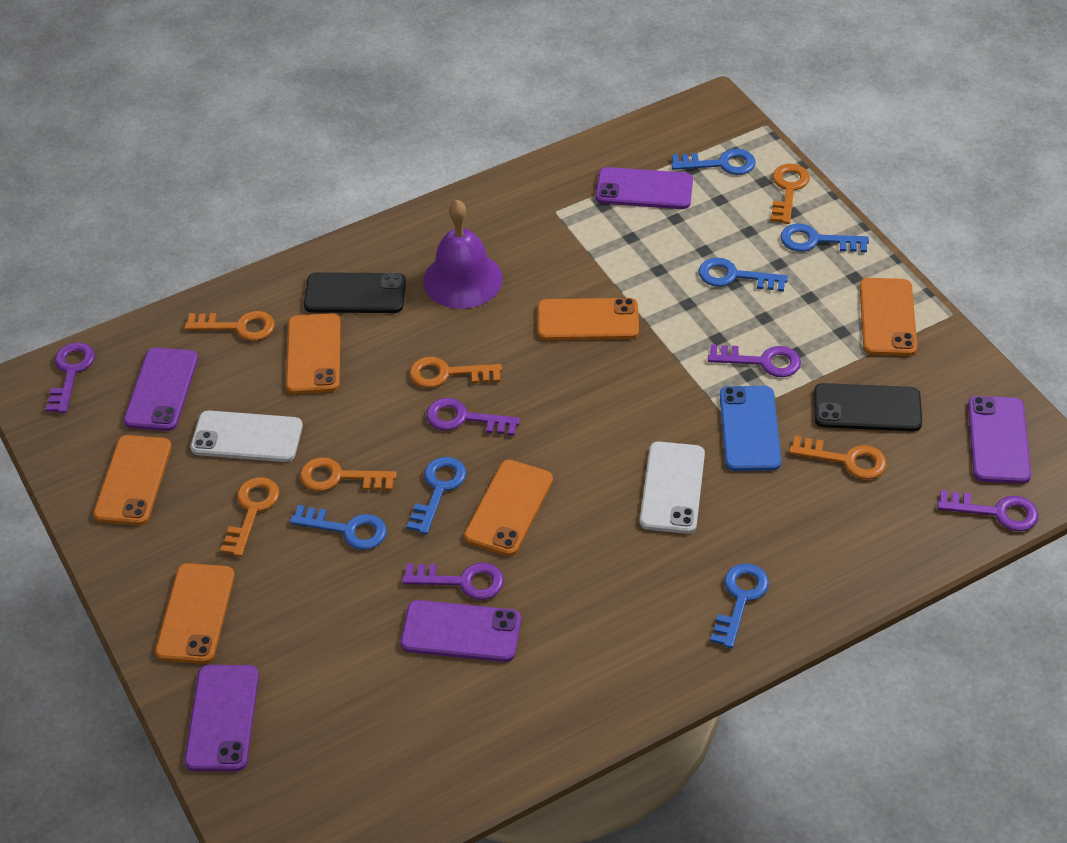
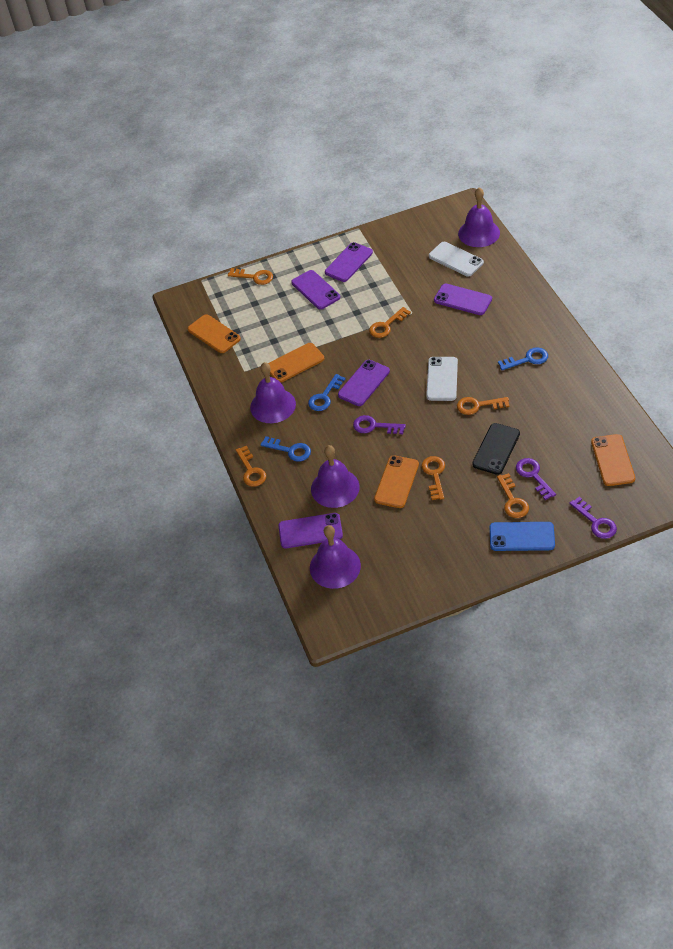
black phone: 2 -> 1
blue key: 6 -> 3
orange phone: 6 -> 4
purple bell: 1 -> 4
purple key: 5 -> 3

